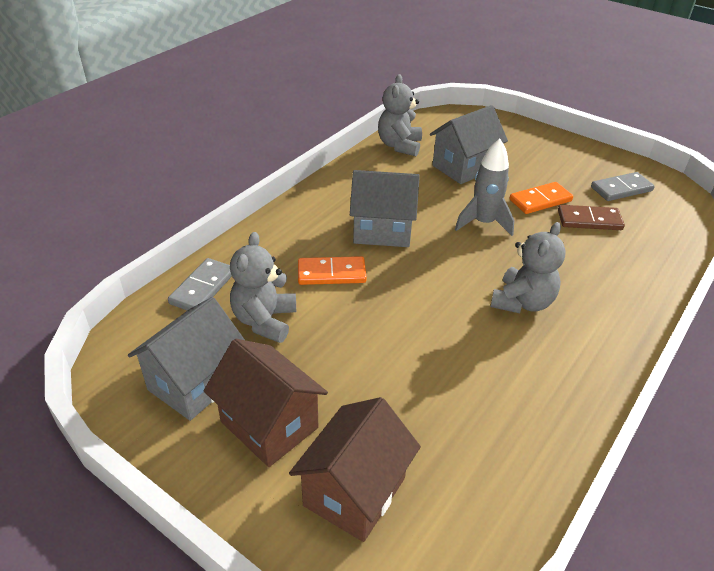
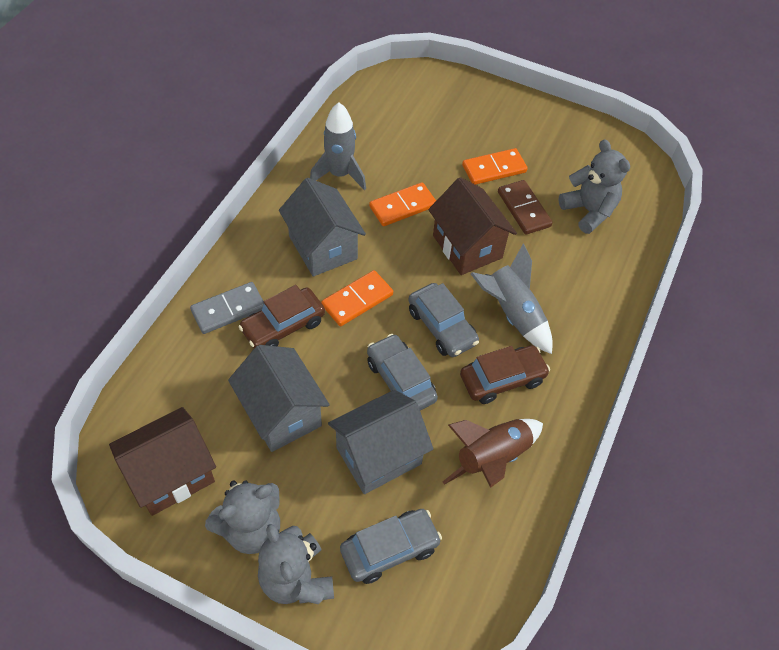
brown car: 0 -> 2
brown rocket: 0 -> 1
grey car: 0 -> 3
grey domino: 2 -> 1
grey rocket: 1 -> 2
orange domino: 2 -> 3

